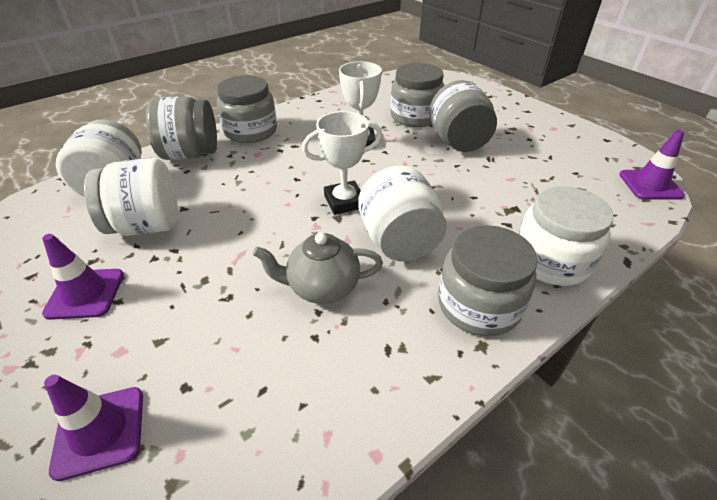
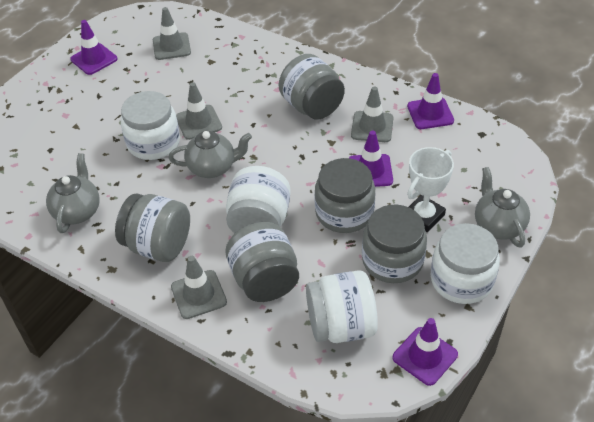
grey teapot: 1 -> 3
grey traffic cone: 0 -> 4
purple traffic cone: 3 -> 4
white trophy: 2 -> 1

